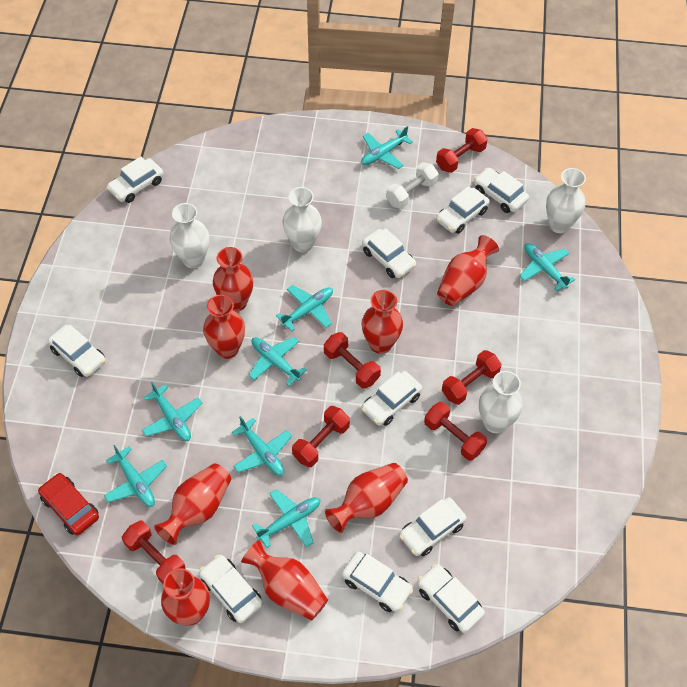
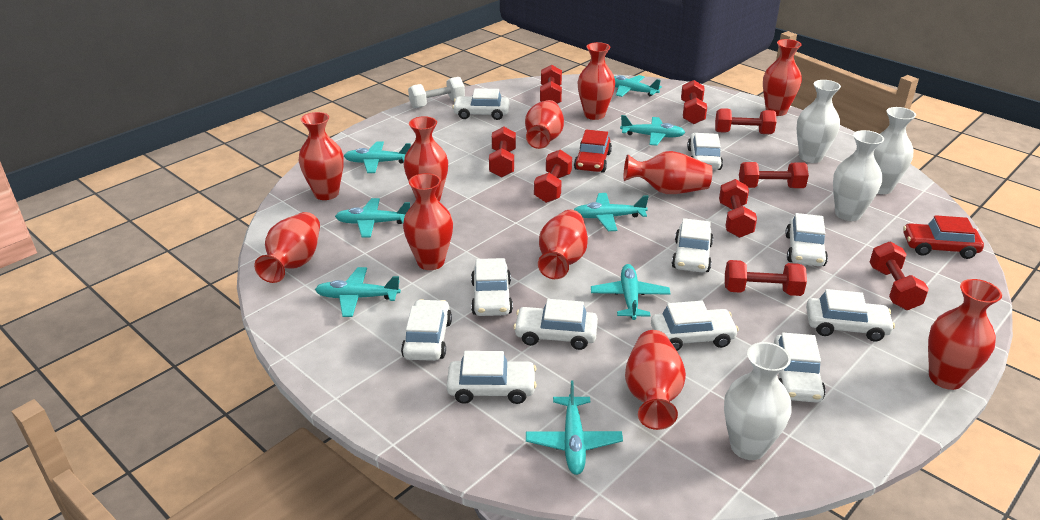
red car: 1 -> 2
red dumbbell: 6 -> 9
red vase: 8 -> 11
white car: 10 -> 11

